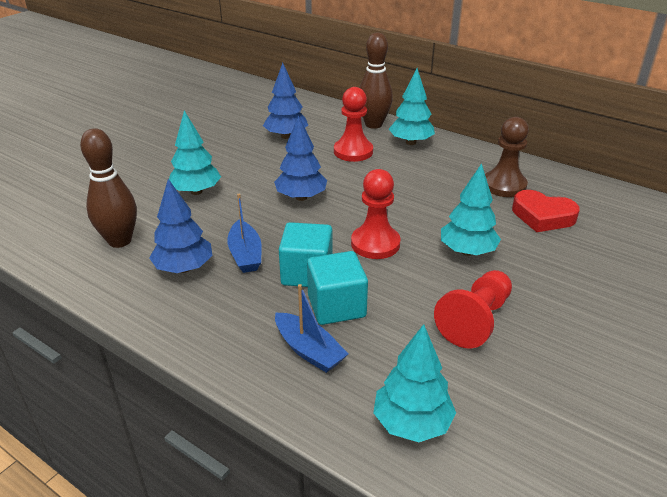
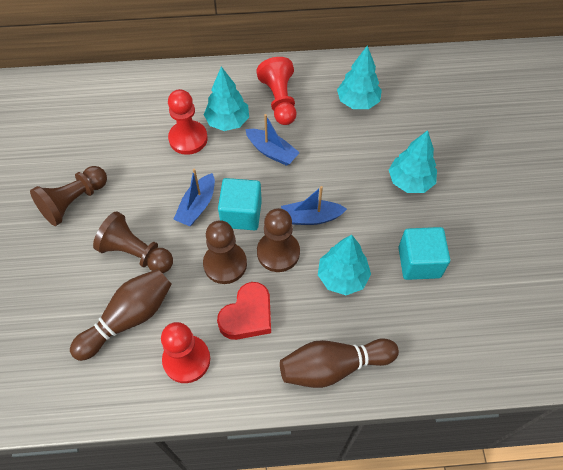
blue boat: 2 -> 3
blue tree: 3 -> 0
brown pawn: 1 -> 4

